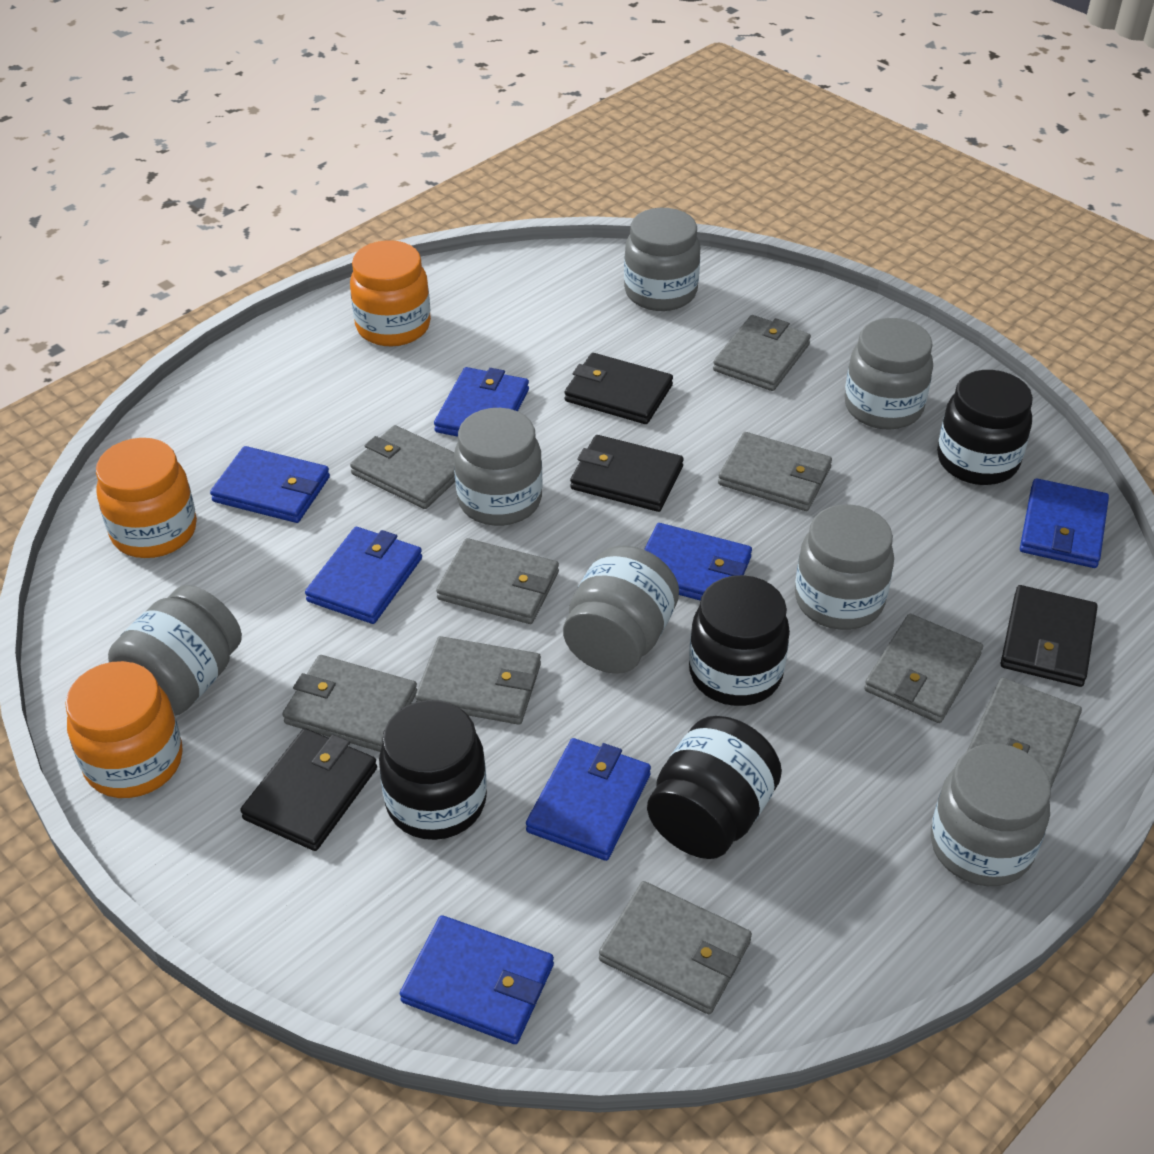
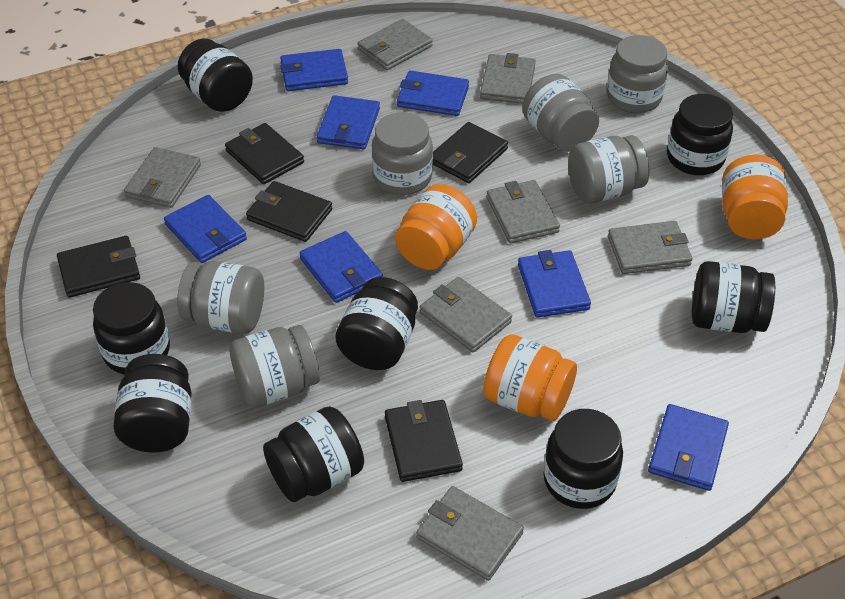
black jar: 4 -> 8
black wallet: 4 -> 5
grey jar: 7 -> 6
grey wallet: 9 -> 7

